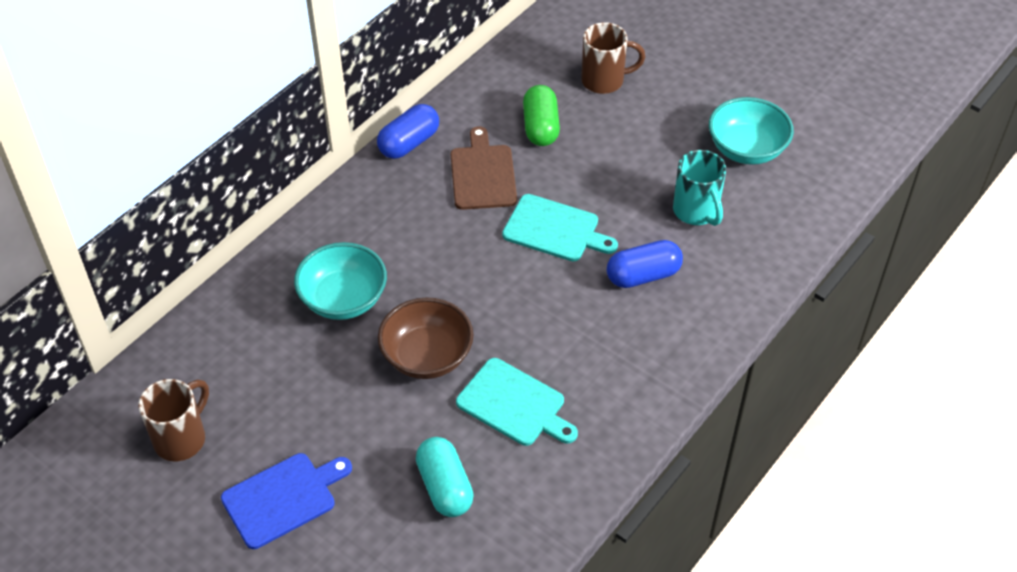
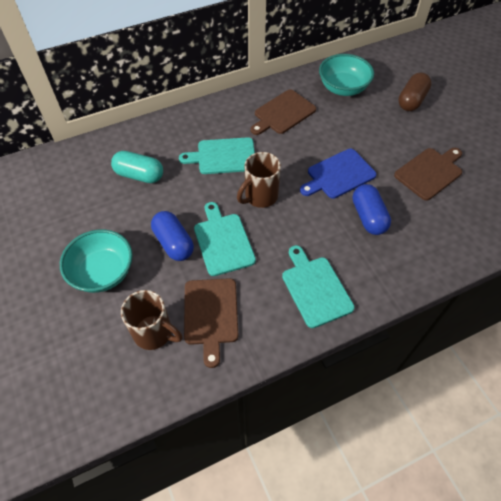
brown bowl: 1 -> 0
brown capsule: 0 -> 1
brown cutting board: 1 -> 3
green capsule: 1 -> 0
turquoise cutting board: 2 -> 3
turquoise mug: 1 -> 0

